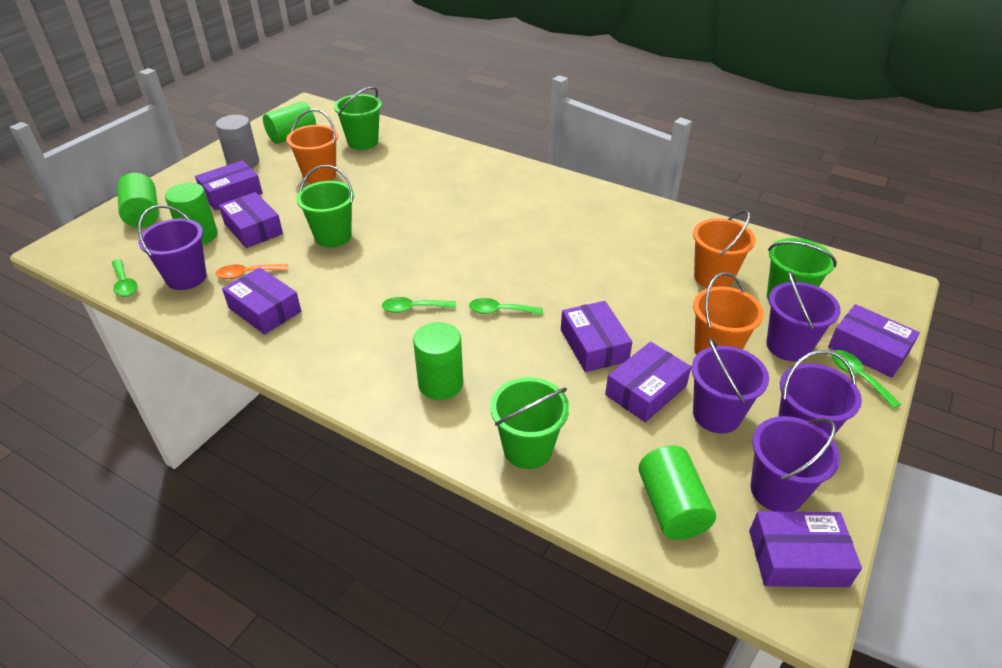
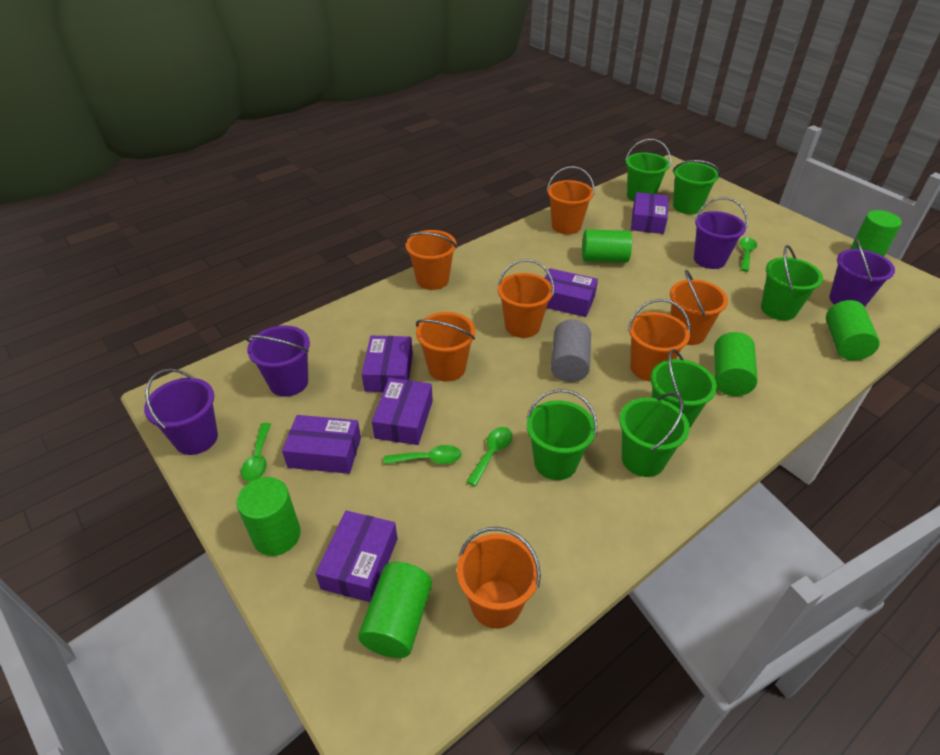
green bucket: 4 -> 6
green cylinder: 5 -> 6
orange bucket: 3 -> 7
orange spoon: 1 -> 0
purple box: 7 -> 6
purple bucket: 5 -> 4

